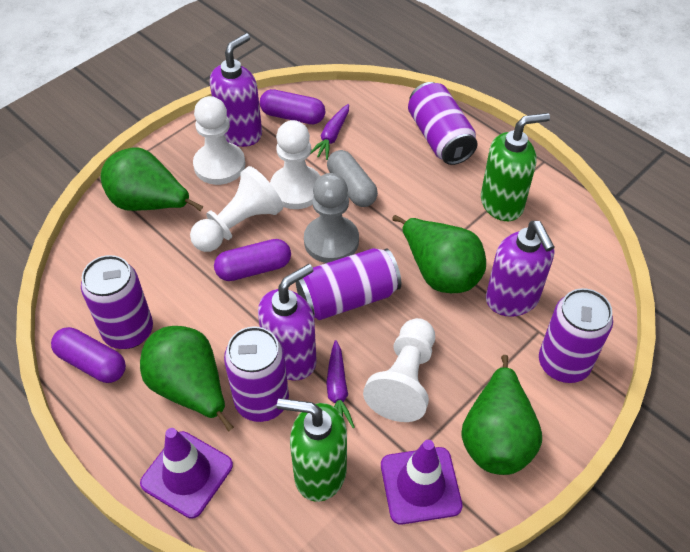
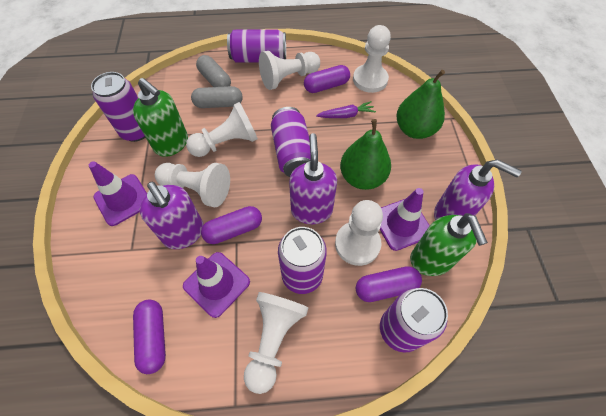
green pear: 4 -> 2
grey capsule: 1 -> 2
grey pawn: 1 -> 0
purple capsule: 3 -> 4
purple carrot: 2 -> 1
purple traffic cone: 2 -> 3
white pawn: 4 -> 6

